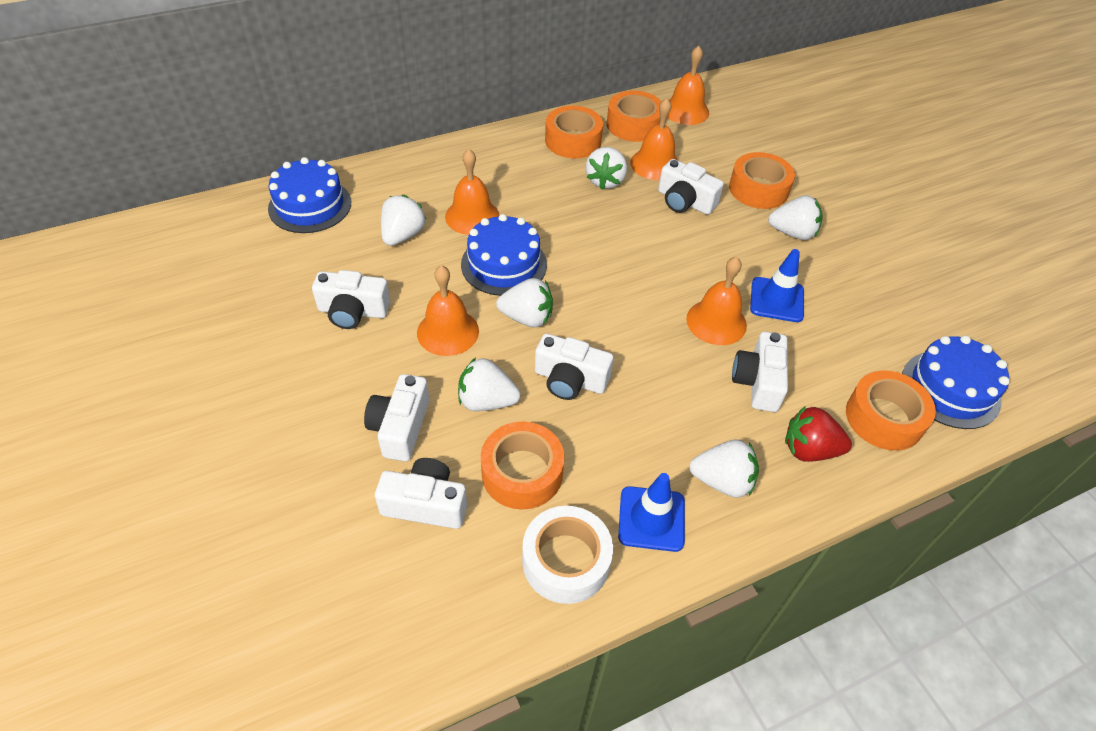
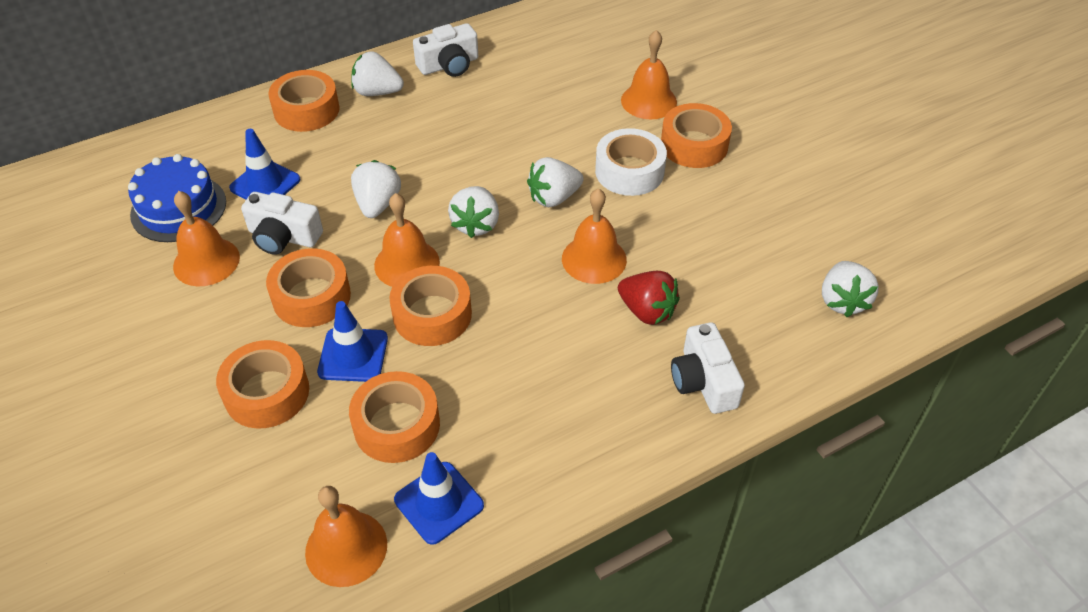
blue cake: 3 -> 1
blue traffic cone: 2 -> 3
orange tape: 5 -> 6
white camera: 6 -> 3
white strawberry: 6 -> 5

